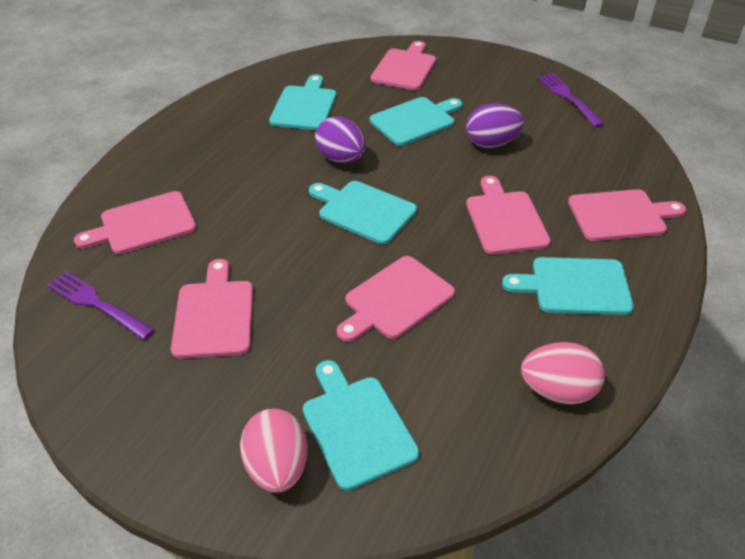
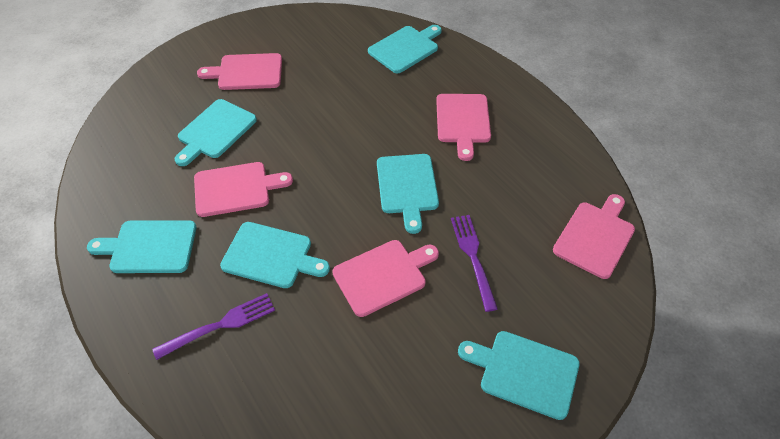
pink cutting board: 6 -> 5
pink egg: 2 -> 0
purple egg: 2 -> 0
turquoise cutting board: 5 -> 6

